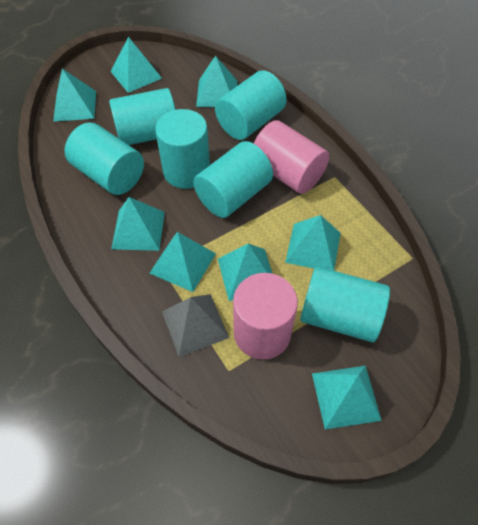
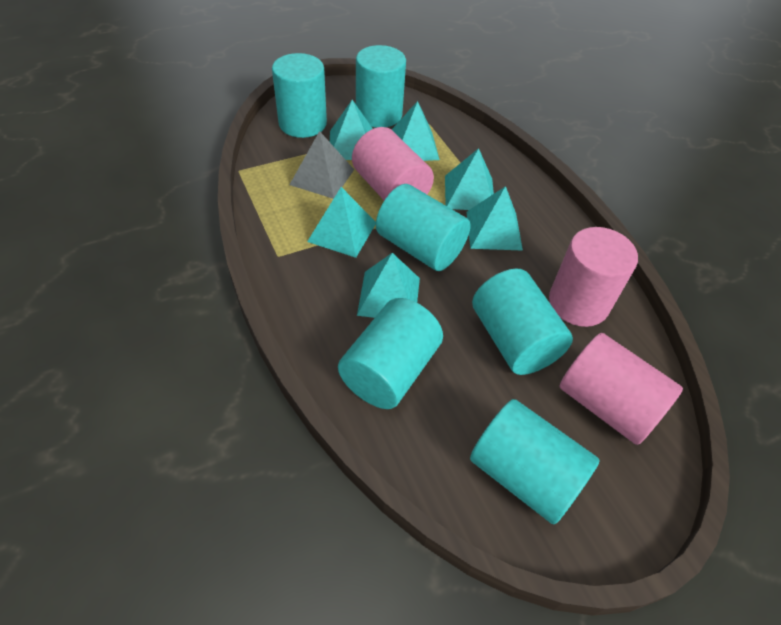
pink cylinder: 2 -> 3
turquoise pyramid: 8 -> 6

